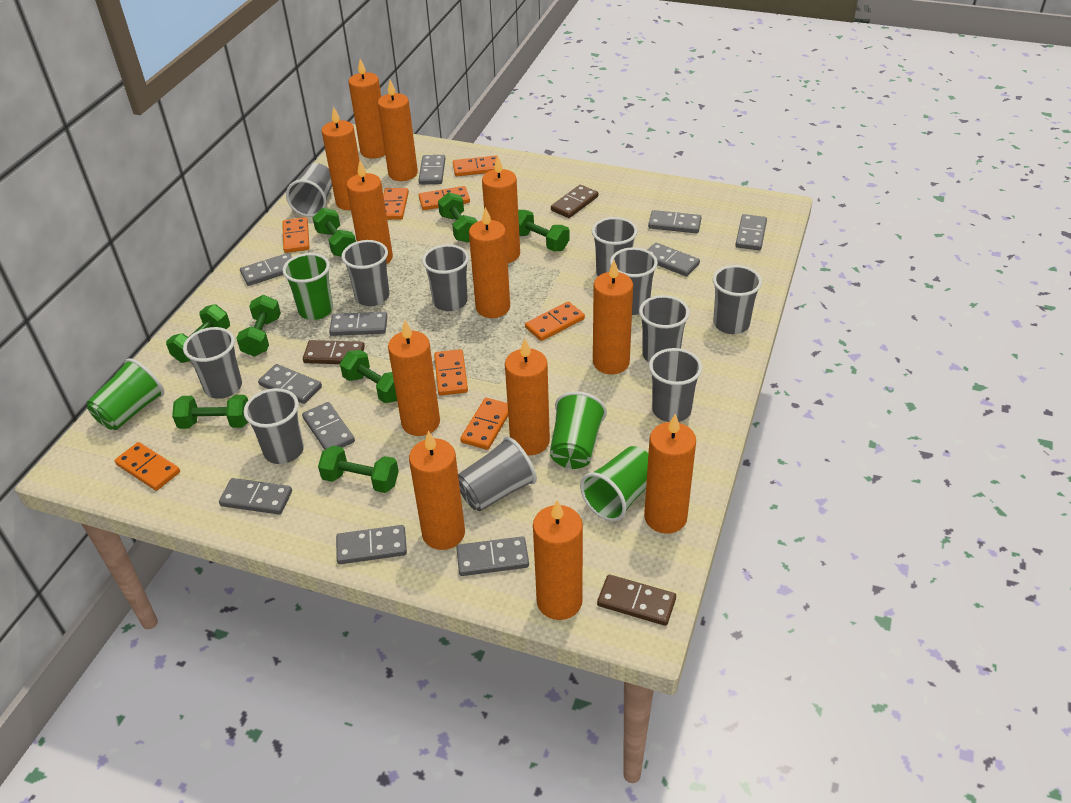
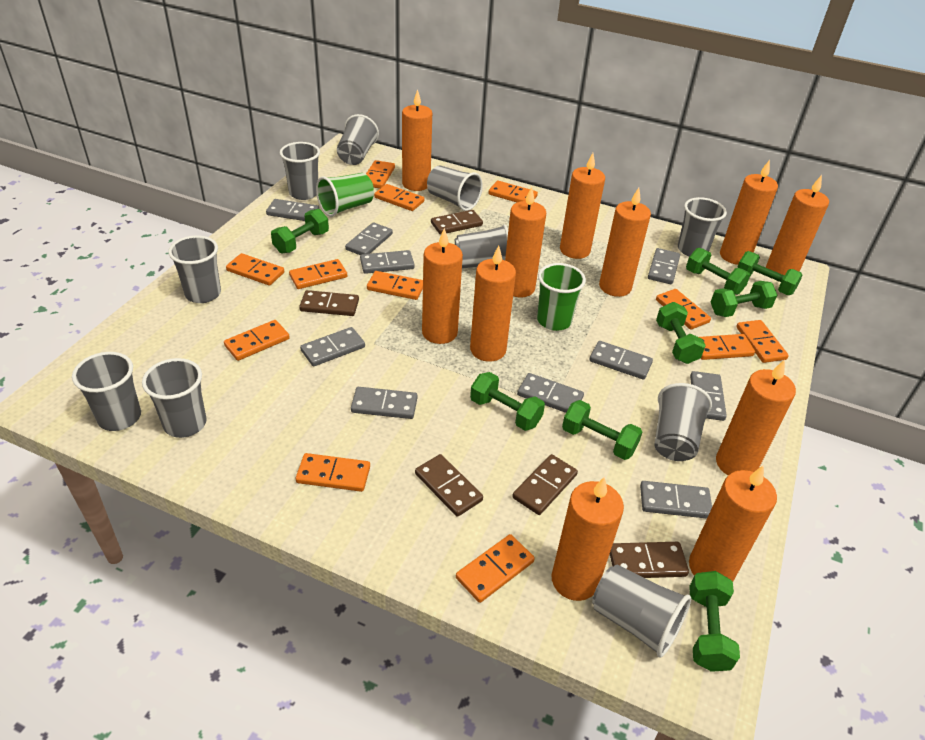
brown domino: 3 -> 5
green cup: 4 -> 2
grey cup: 11 -> 10
grey domino: 11 -> 10
orange candle: 12 -> 11
orange domino: 8 -> 12

